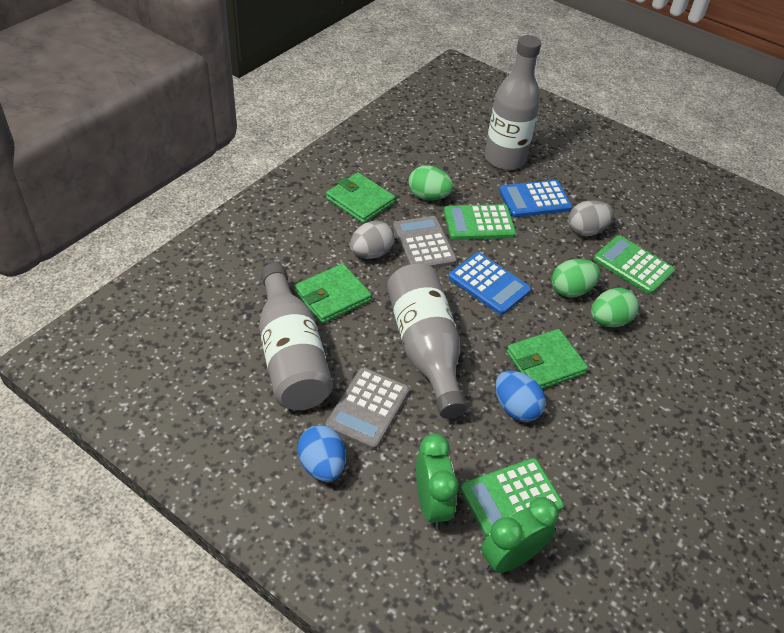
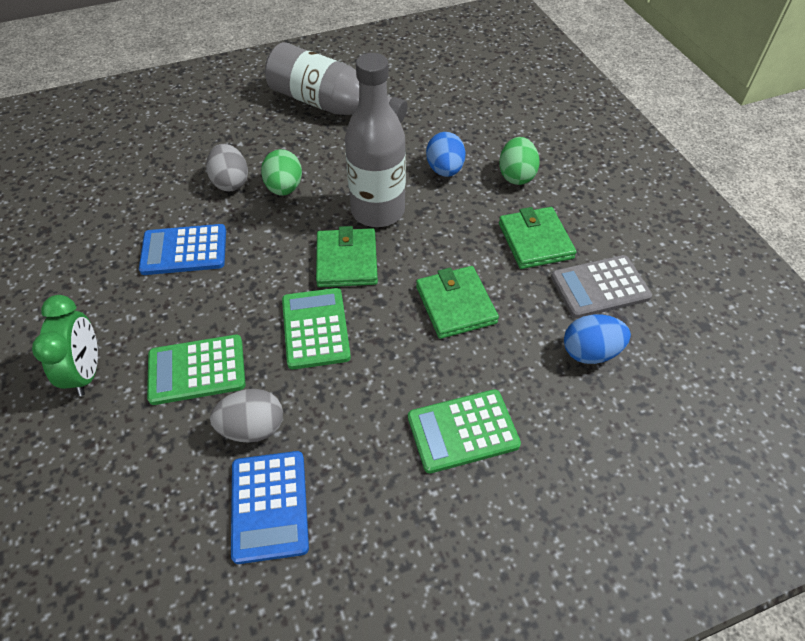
green clock: 2 -> 1
green egg: 3 -> 2
grey bottle: 3 -> 2
grey calculator: 2 -> 1

